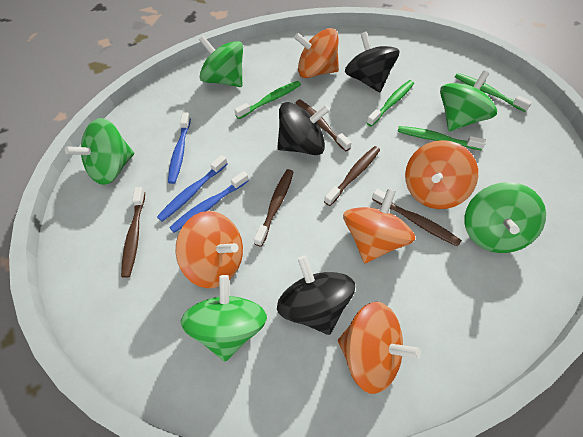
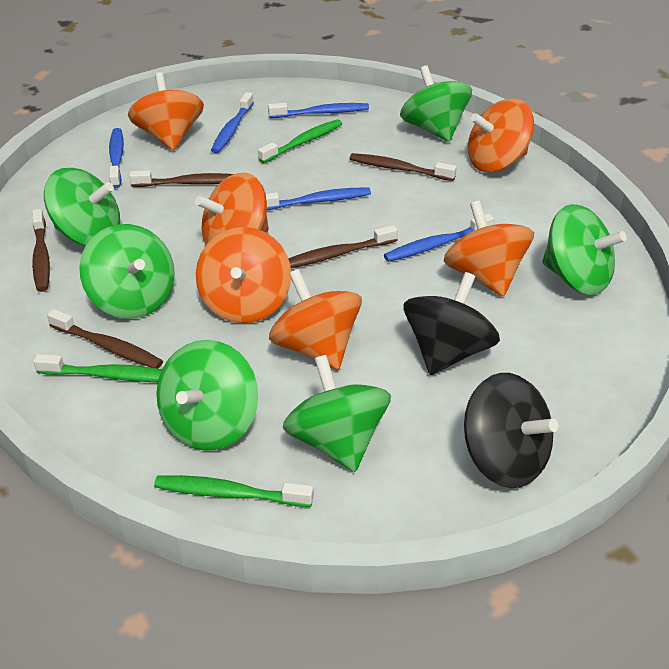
black spinning top: 3 -> 2
blue toothbrush: 3 -> 5
green spinning top: 5 -> 6
green toothbrush: 4 -> 3
orange spinning top: 5 -> 6

